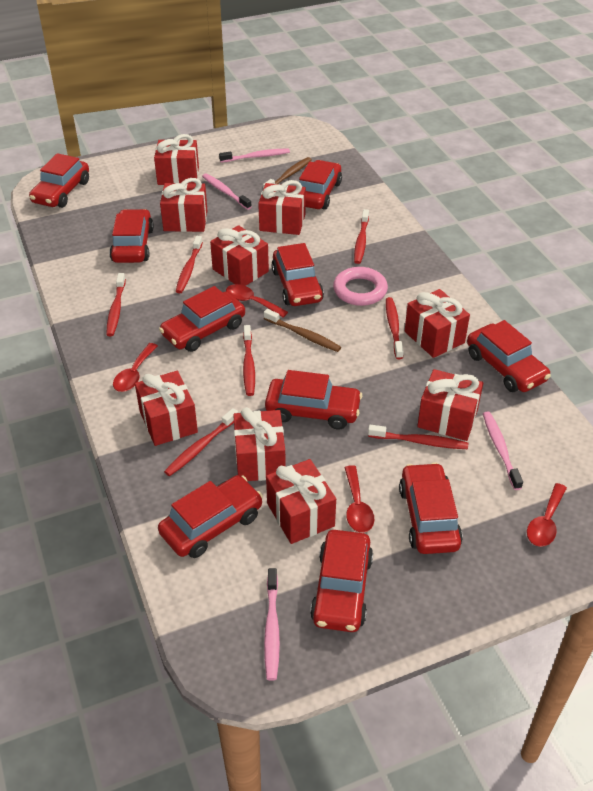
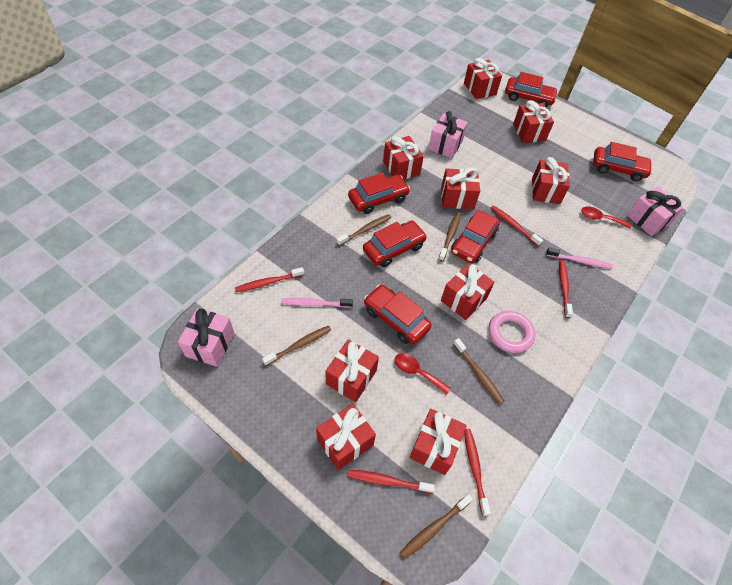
brown toothbrush: 2 -> 5
pink gift: 0 -> 3
pink toothbrush: 4 -> 2
red car: 10 -> 6
red spoon: 4 -> 2
red toothbrush: 7 -> 5

